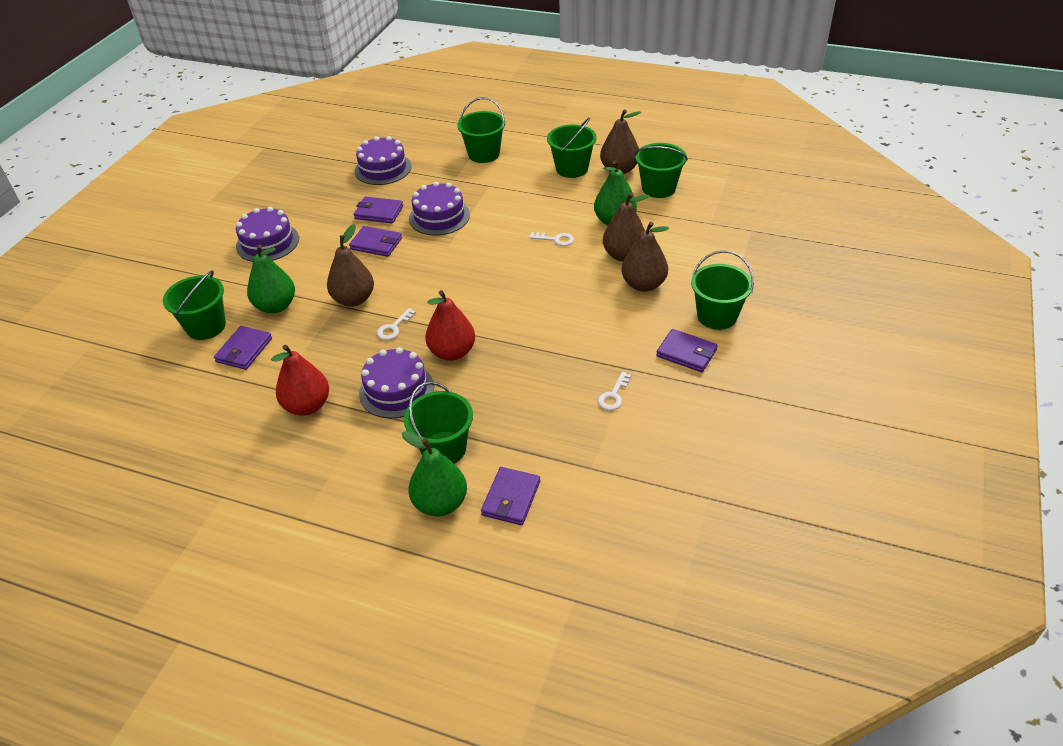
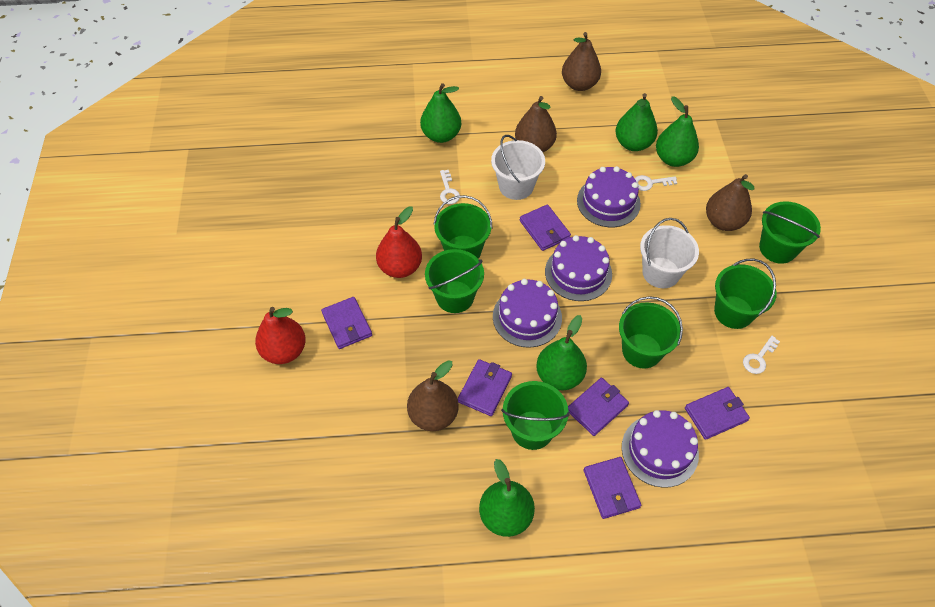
green pear: 3 -> 5
purple wallet: 5 -> 6
white bucket: 0 -> 2

